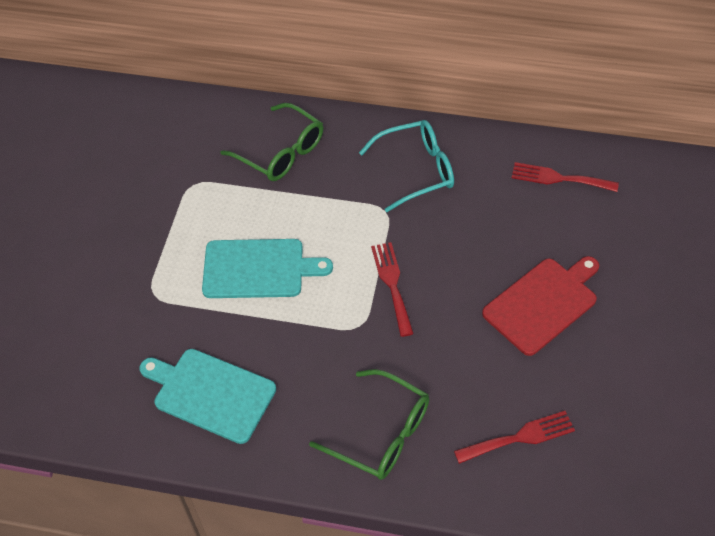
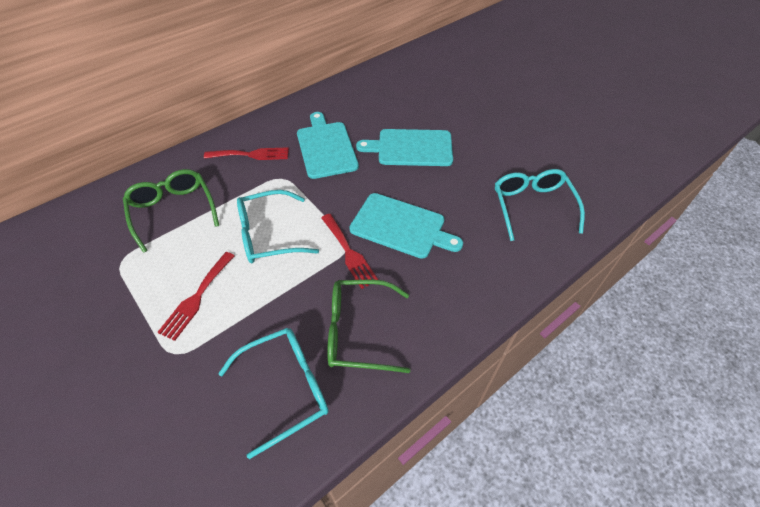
red cutting board: 1 -> 0
turquoise cutting board: 2 -> 3
turquoise glasses: 1 -> 3

